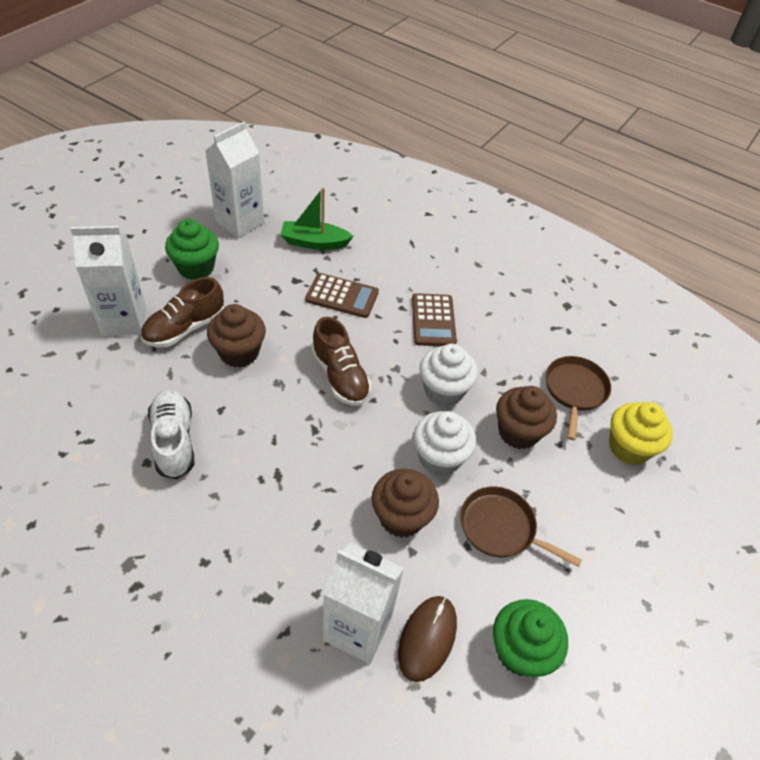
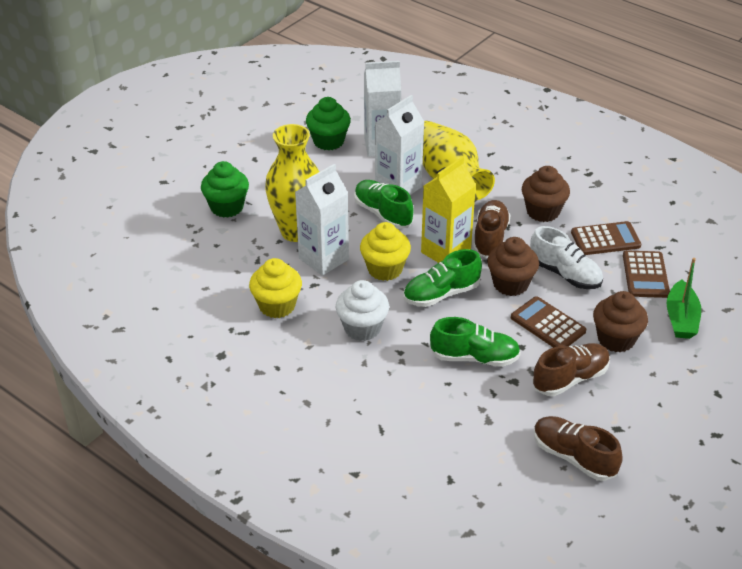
brown calculator: 2 -> 3
brown mouse: 1 -> 0
brown pan: 2 -> 0
brown shoe: 2 -> 3
green shoe: 0 -> 3
white cupcake: 2 -> 1
yellow carton: 0 -> 1
yellow cupcake: 1 -> 2
yellow vase: 0 -> 2

